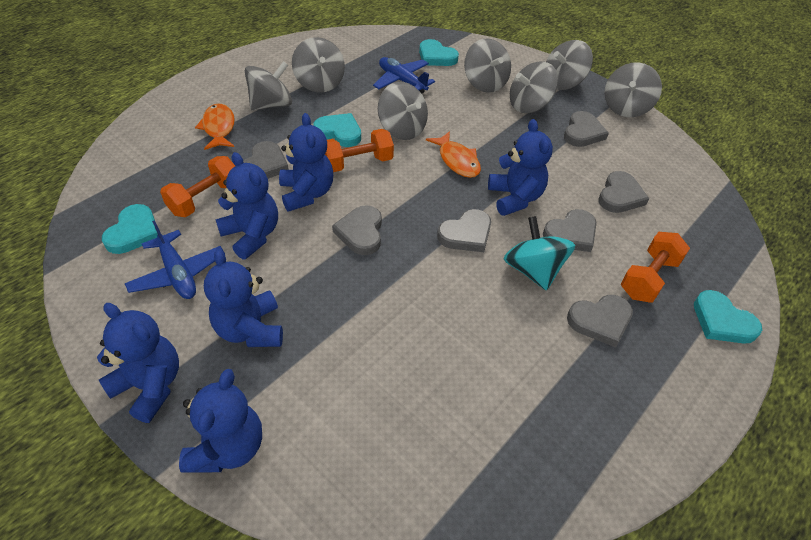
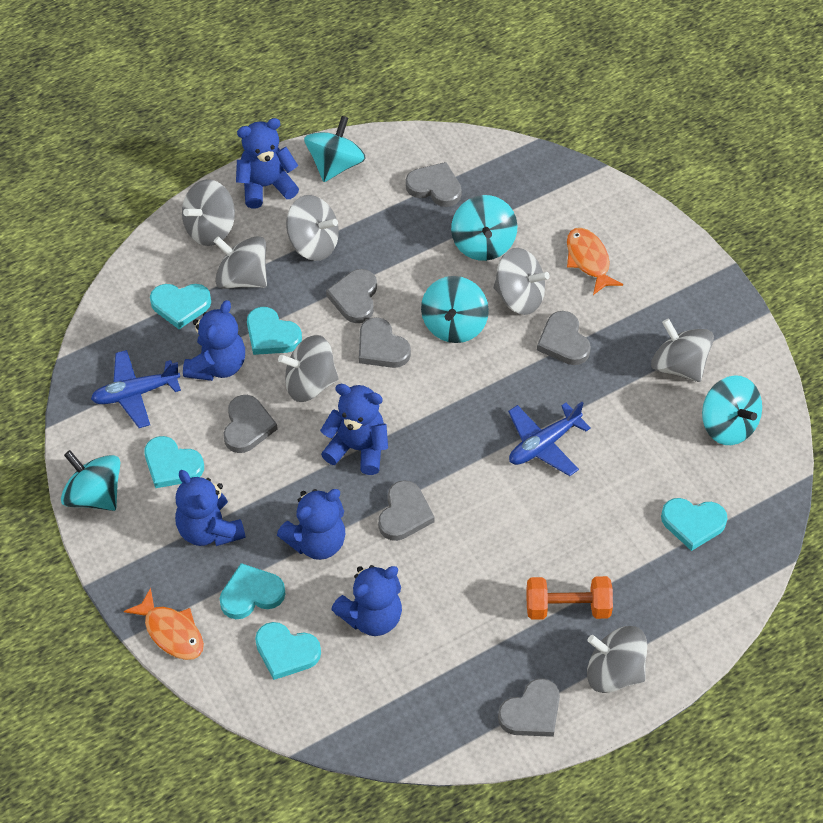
orange dumbbell: 3 -> 1
turquoise heart: 4 -> 6
turquoise spinning top: 1 -> 5

